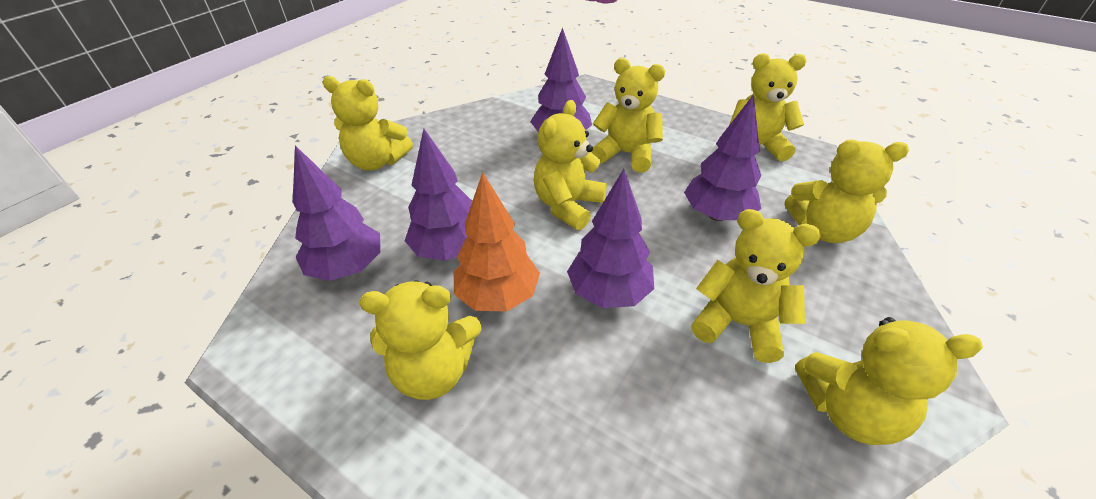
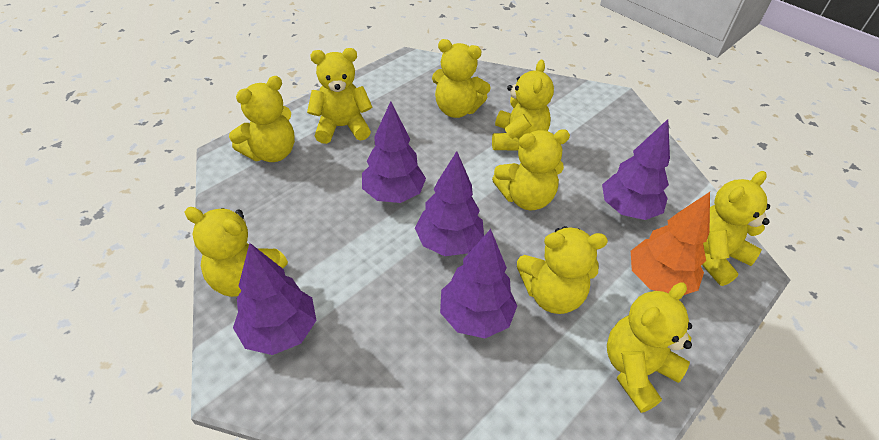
yellow teddy bear: 8 -> 9

